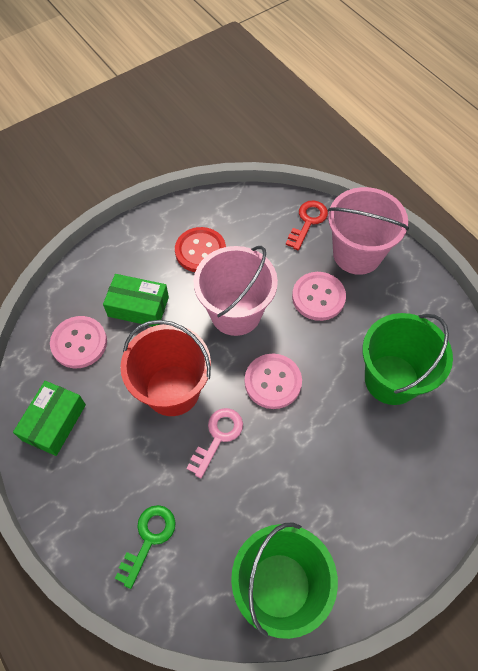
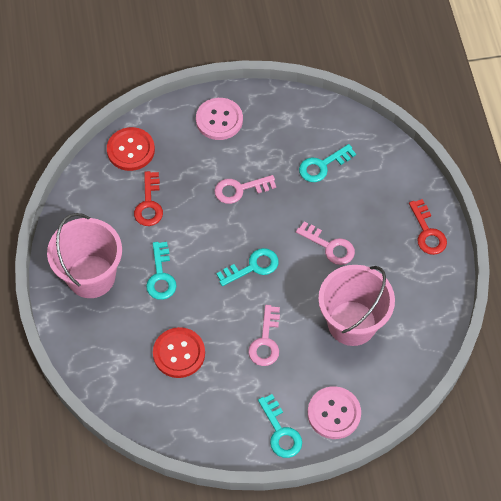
green box: 2 -> 0
green bucket: 2 -> 0
green key: 1 -> 0
pink button: 3 -> 2
pink key: 1 -> 3
red bucket: 1 -> 0
red button: 1 -> 2
red key: 1 -> 2
turquoise key: 0 -> 4

